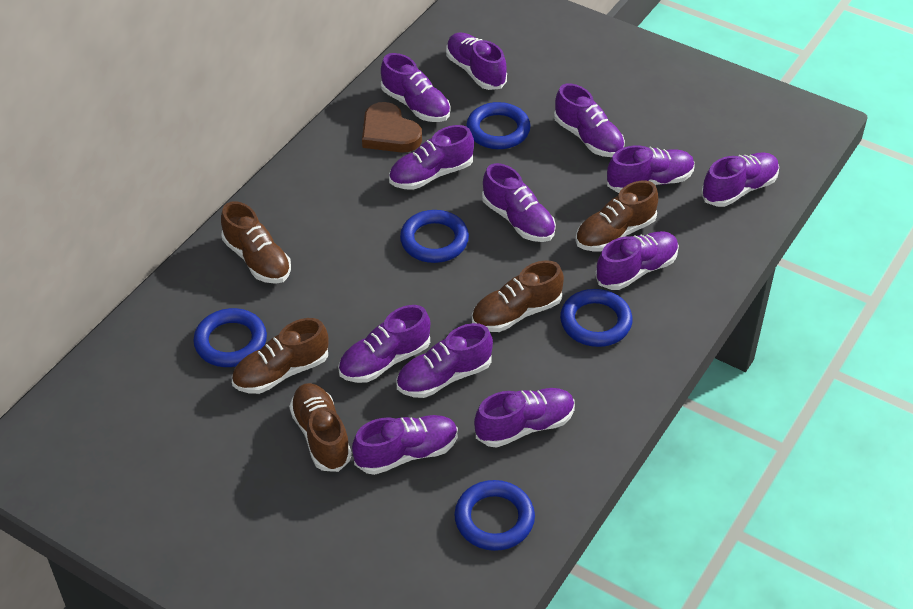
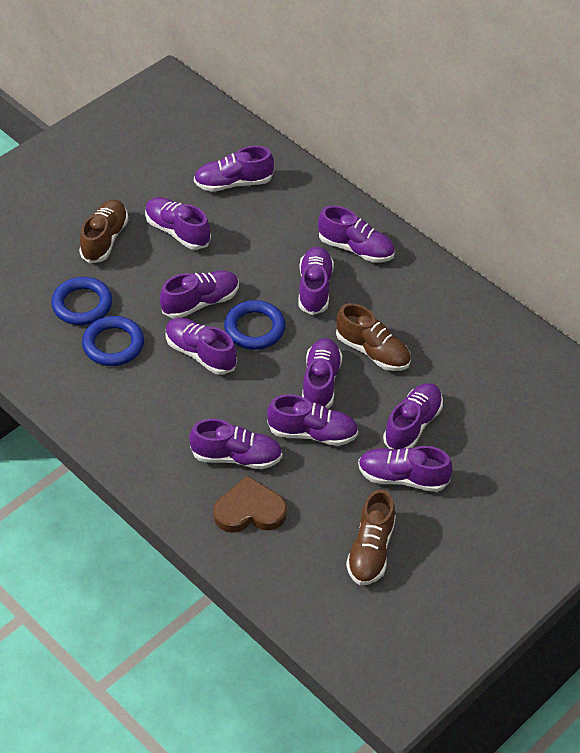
blue ring: 5 -> 3
brown shoe: 5 -> 3
purple shoe: 12 -> 11

